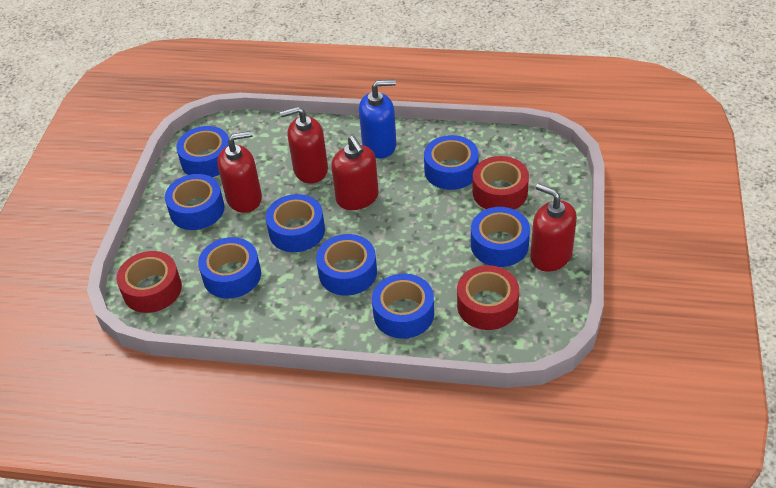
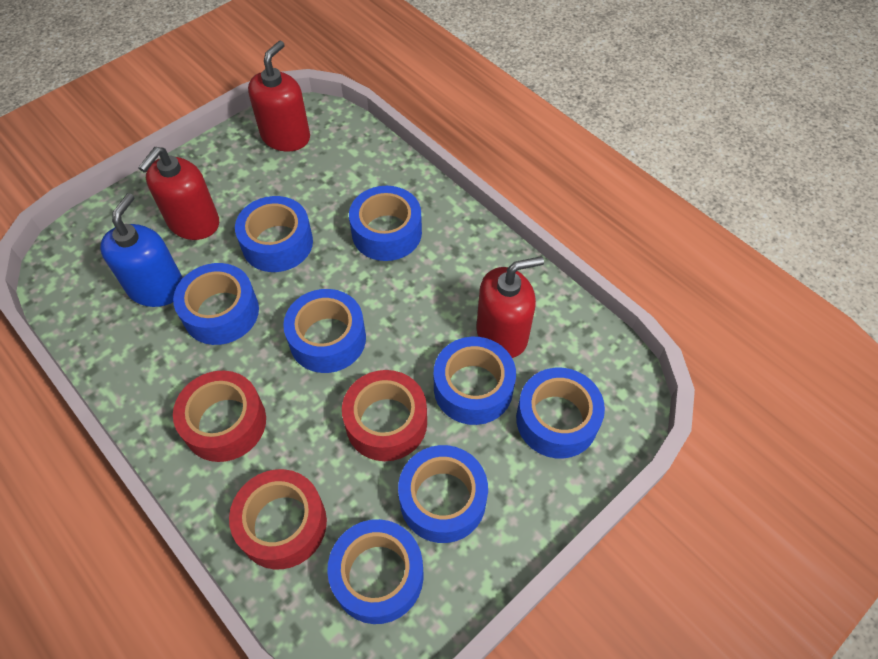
red soap dispenser: 4 -> 3

